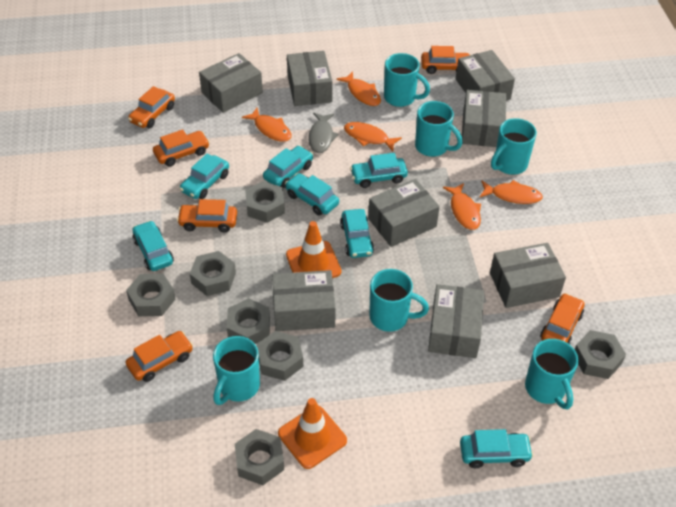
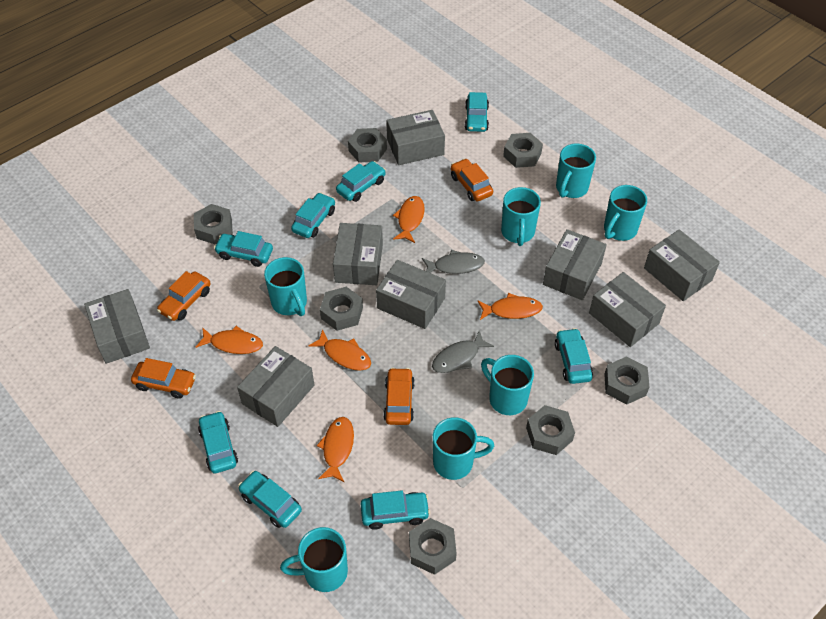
grey fish: 1 -> 2
orange car: 6 -> 4
orange traffic cone: 2 -> 0
turquoise car: 7 -> 8
turquoise mug: 6 -> 7

